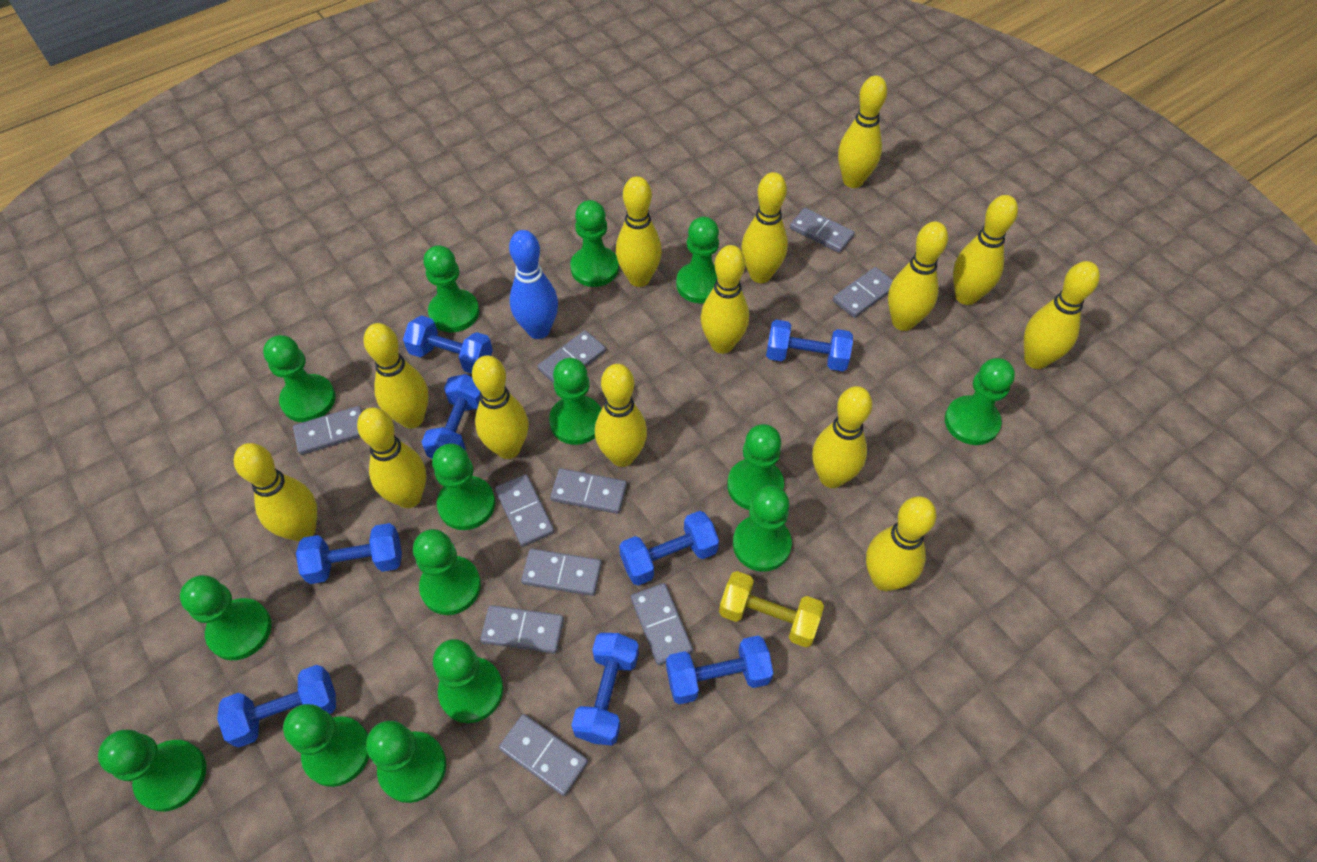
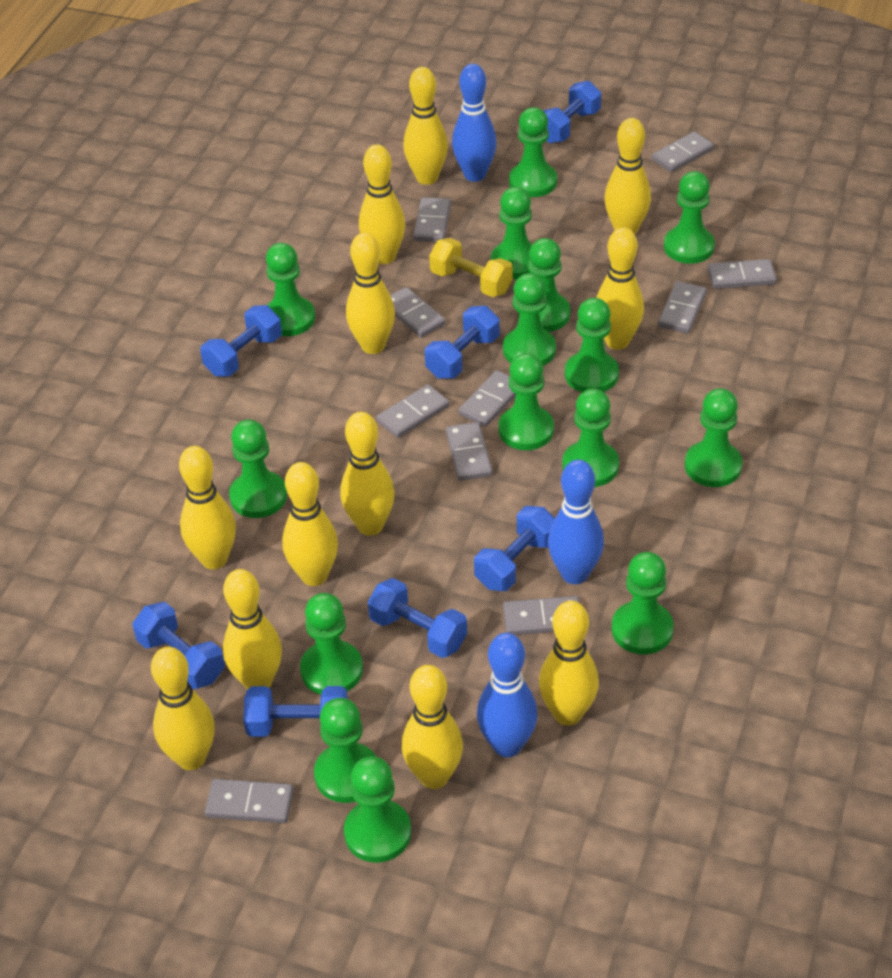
blue bowling pin: 1 -> 3
blue dumbbell: 8 -> 7
yellow bowling pin: 14 -> 12

